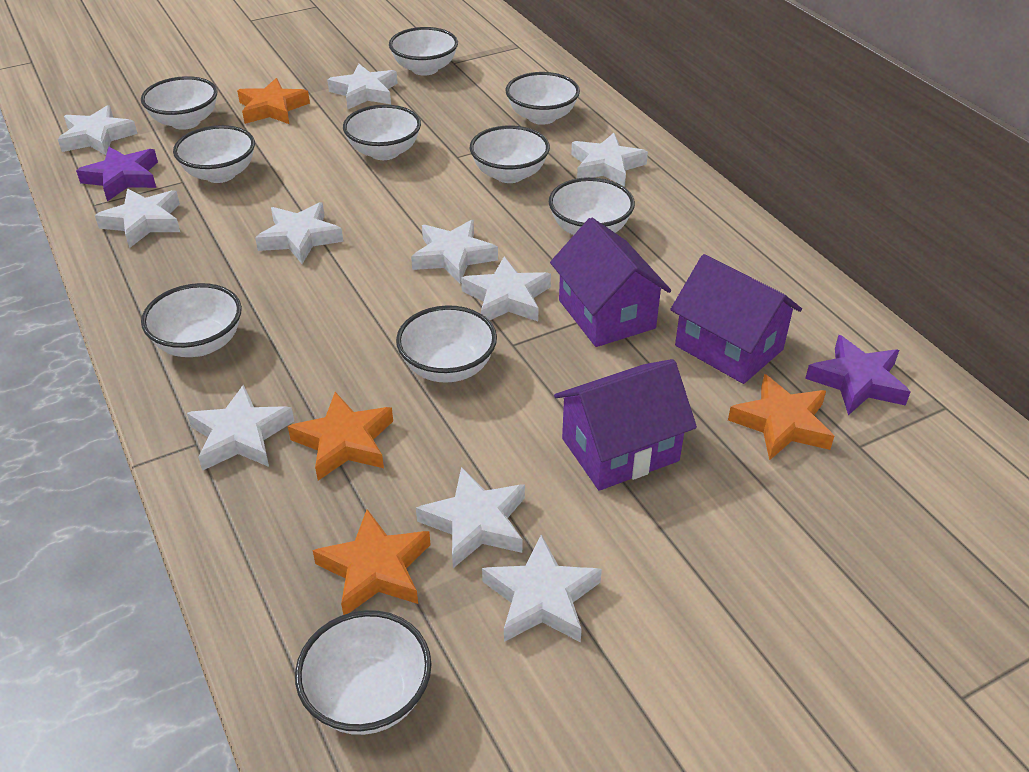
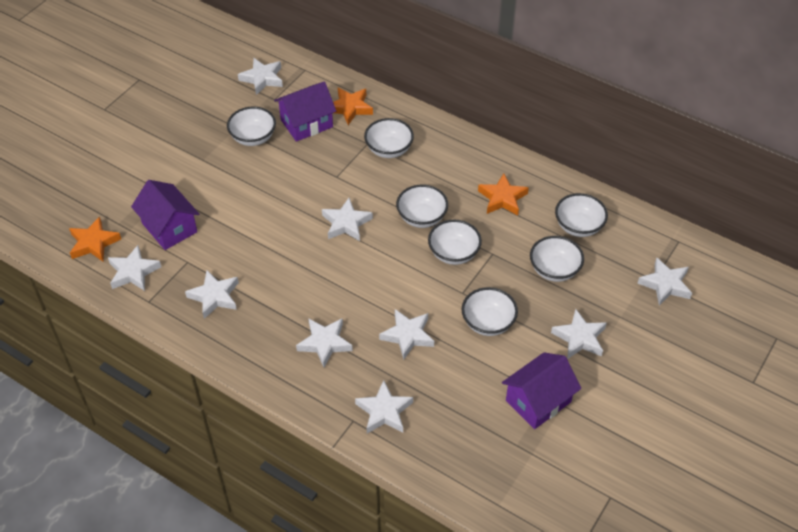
orange star: 4 -> 3
purple star: 2 -> 0
white bowl: 10 -> 7
white star: 10 -> 9

